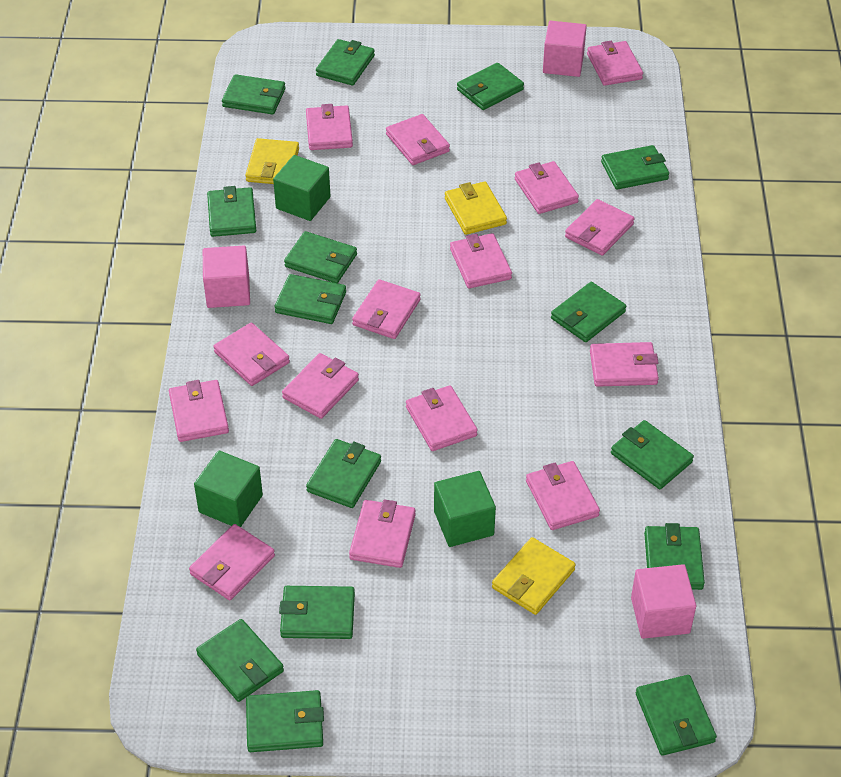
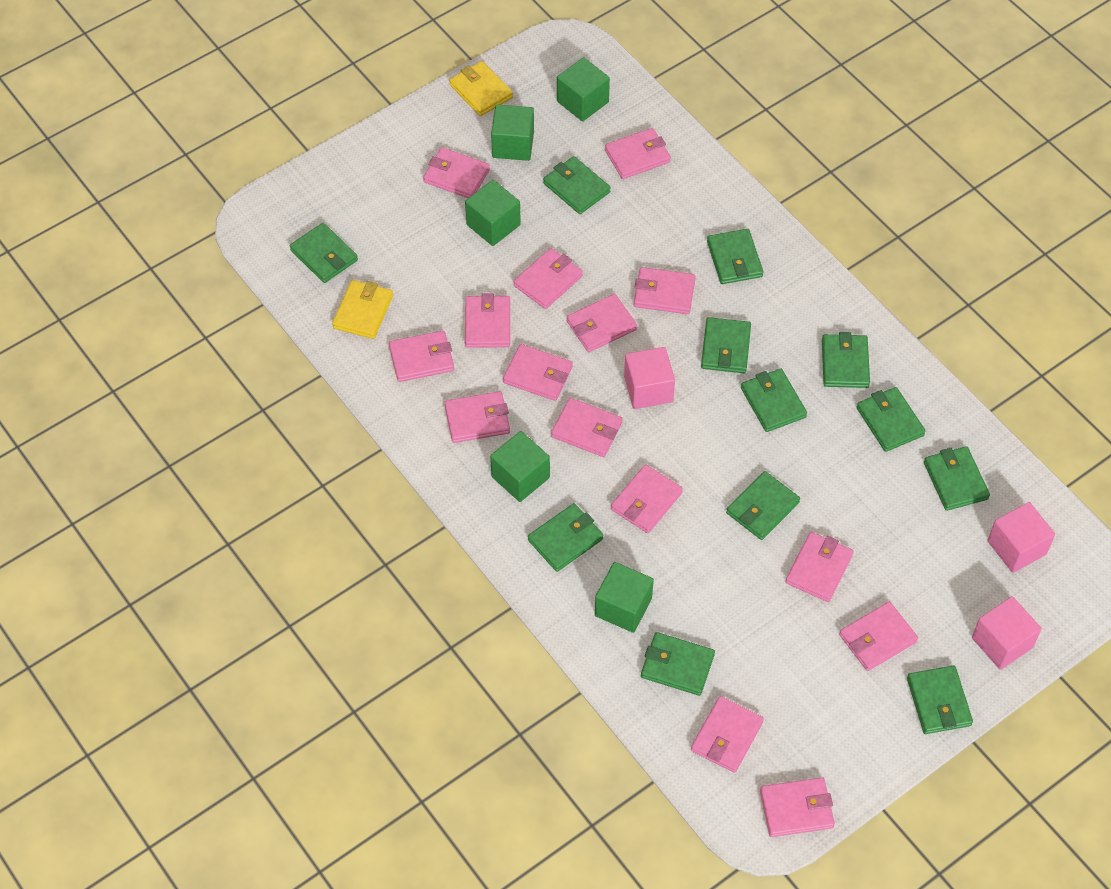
green cube: 3 -> 5
green wallet: 15 -> 12
yellow wallet: 3 -> 2

